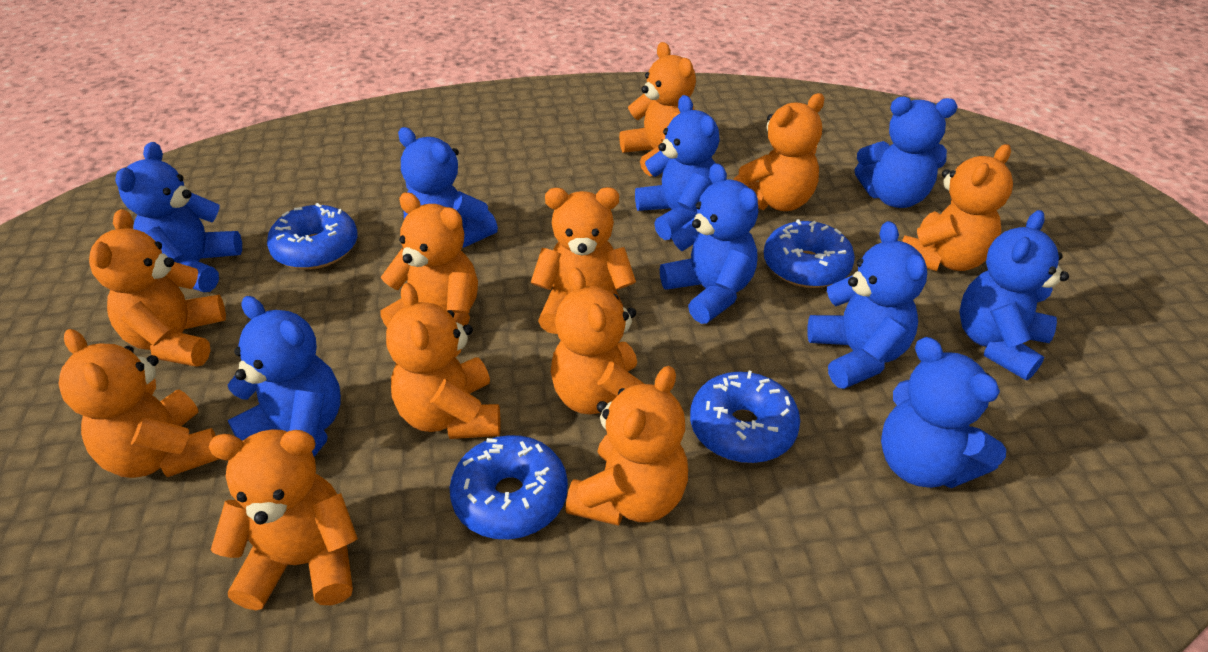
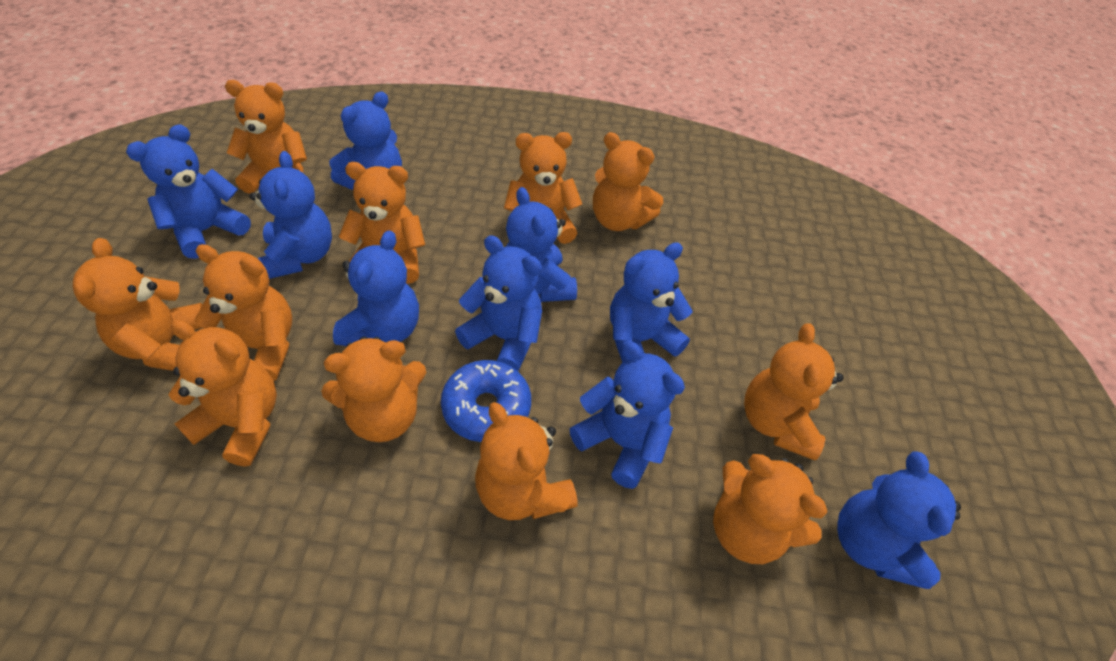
blue donut: 4 -> 1

